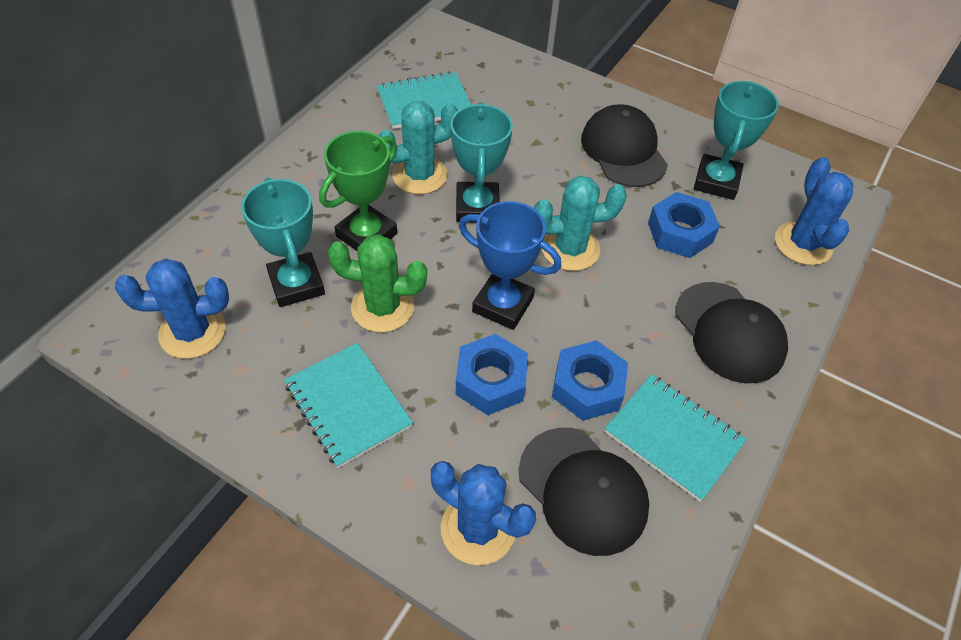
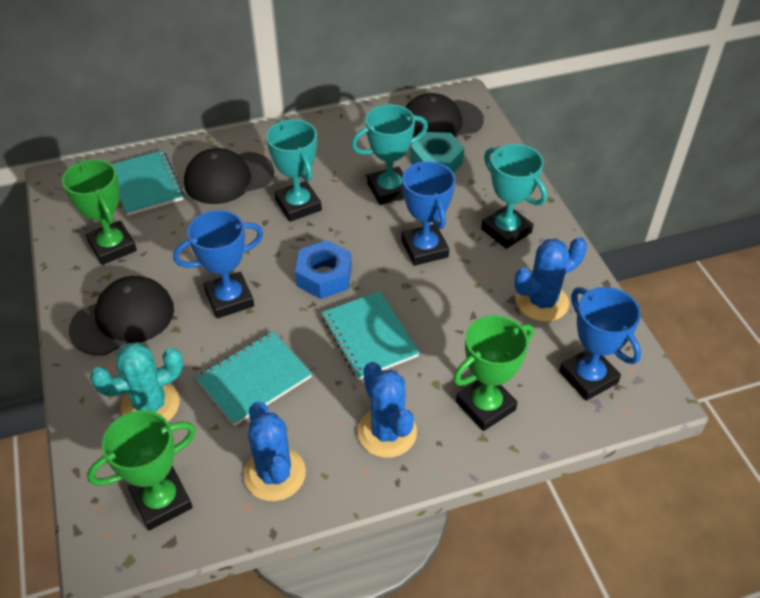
blue nut: 3 -> 1
blue trophy: 1 -> 3
green cactus: 1 -> 0
green trophy: 1 -> 3
turquoise cactus: 2 -> 1
turquoise nut: 0 -> 1

